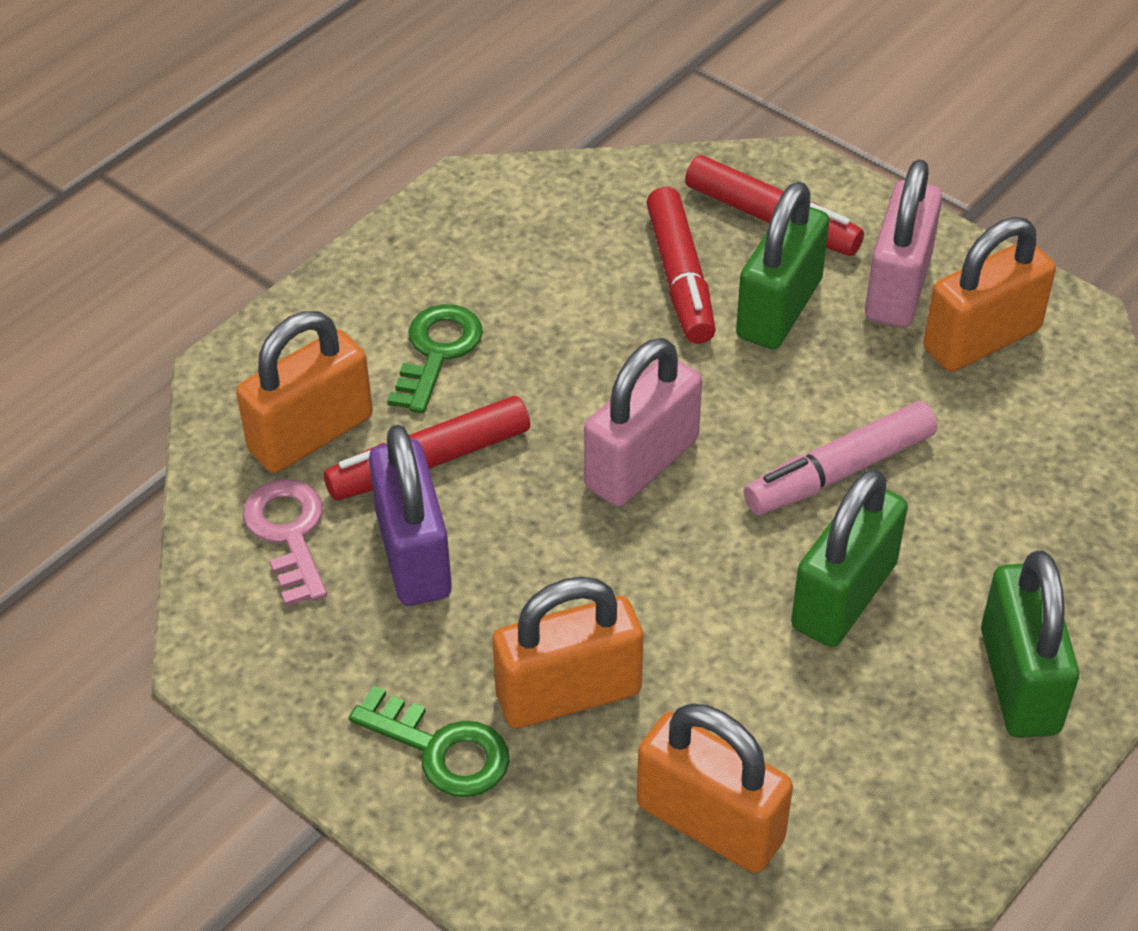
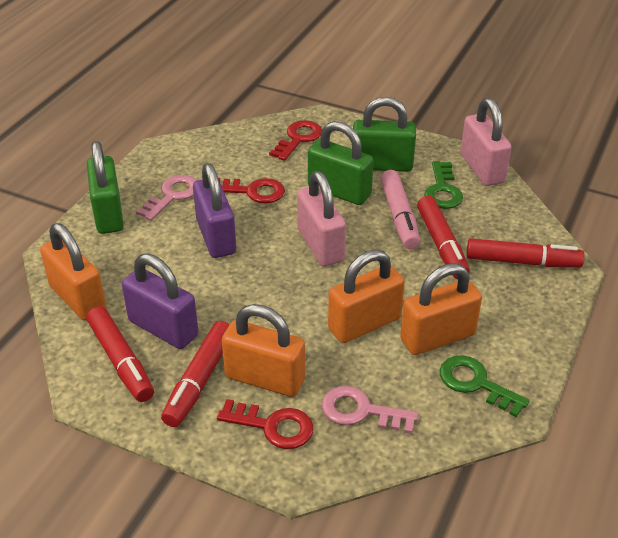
pink key: 1 -> 2
purple padlock: 1 -> 2
red key: 0 -> 3
red marker: 3 -> 4

